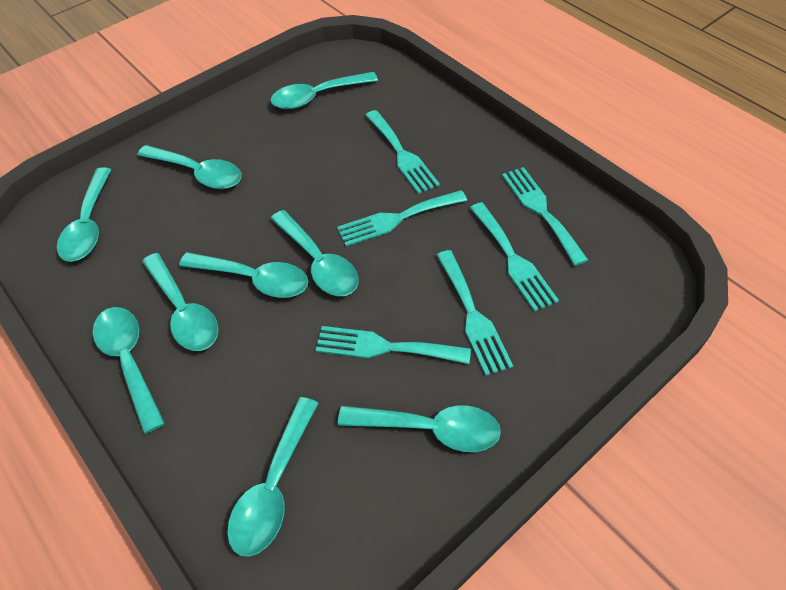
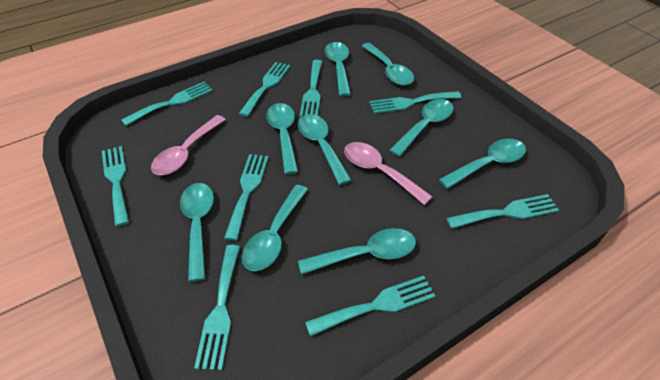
pink spoon: 0 -> 2
turquoise fork: 6 -> 9

